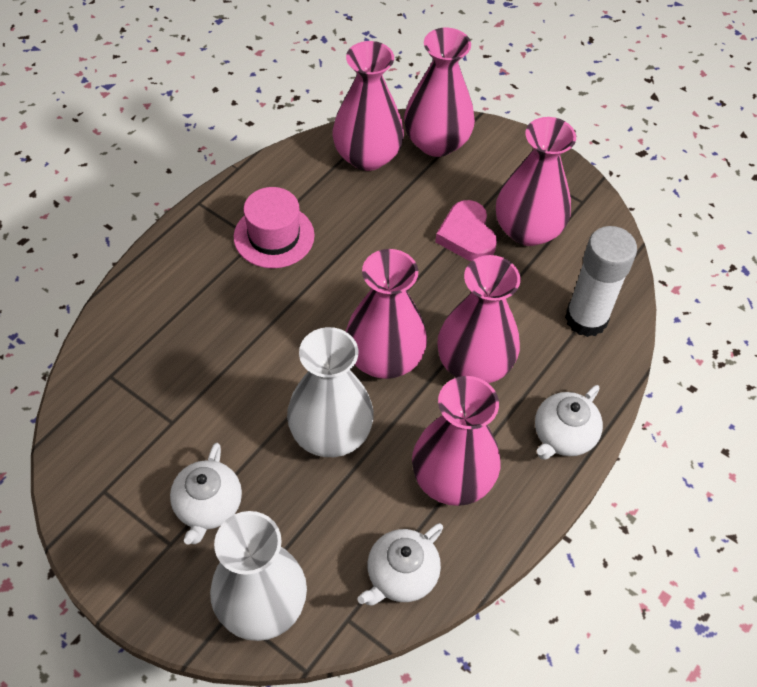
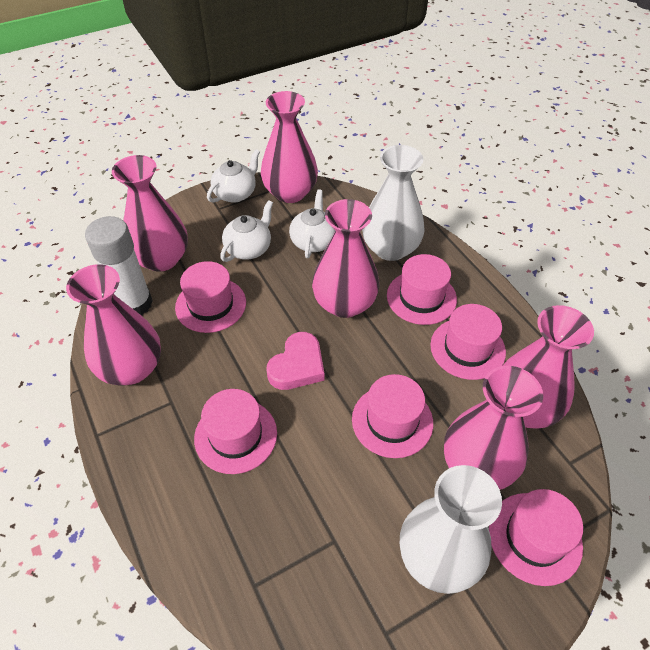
pink hat: 1 -> 6

